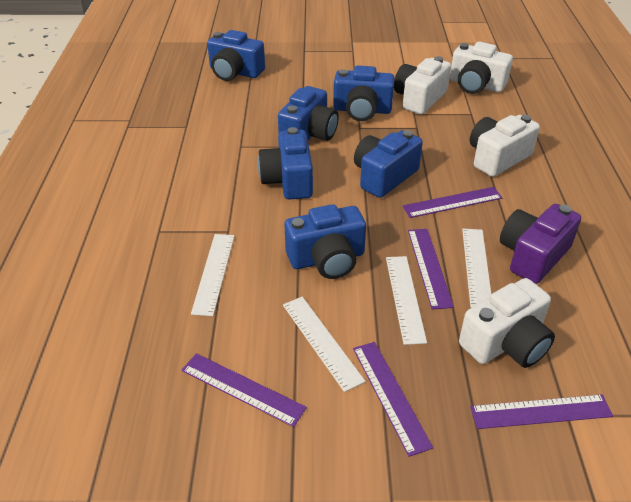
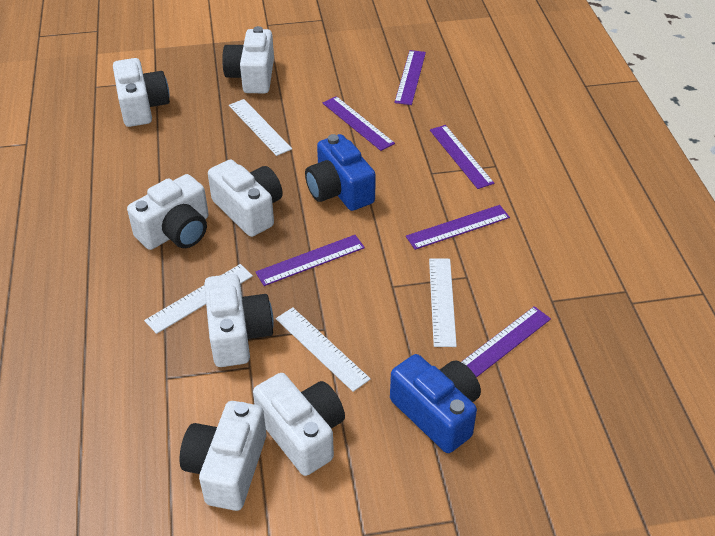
blue camera: 6 -> 2
purple camera: 1 -> 0
purple ruler: 5 -> 6
white camera: 4 -> 7

